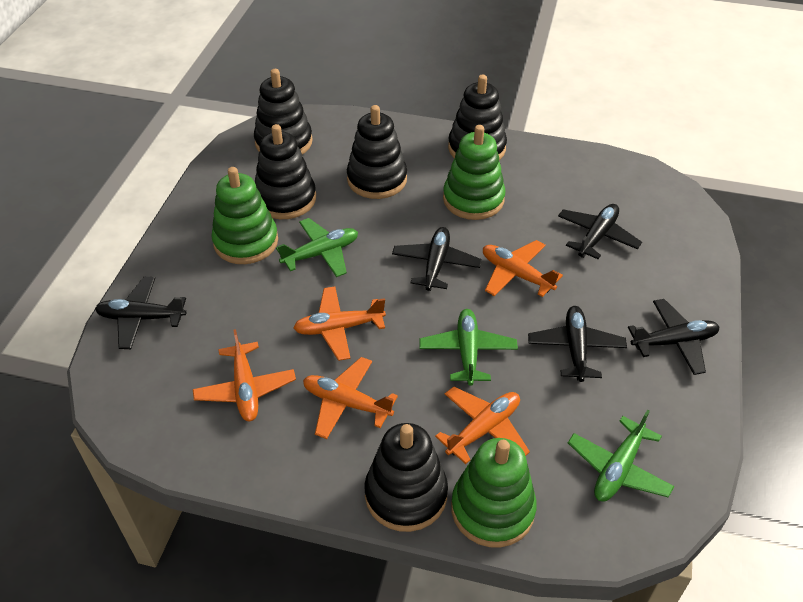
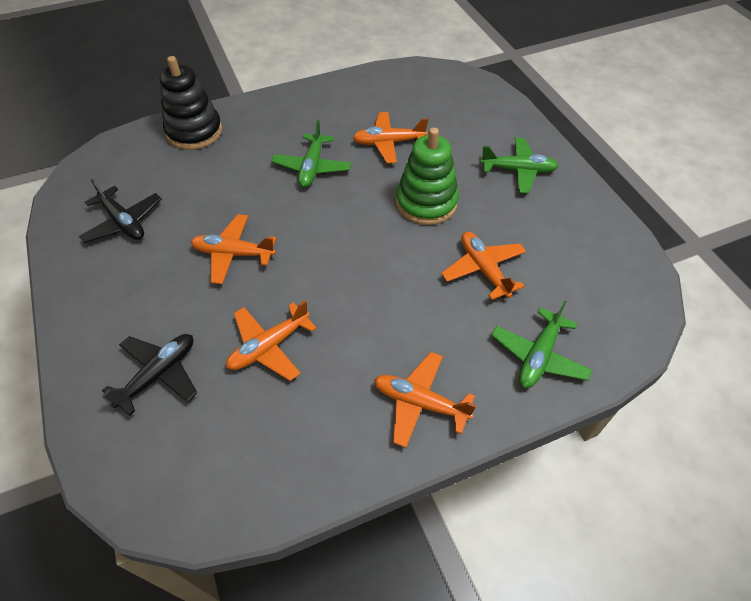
black plane: 5 -> 2
black stacking toy: 5 -> 1
green stacking toy: 3 -> 1

